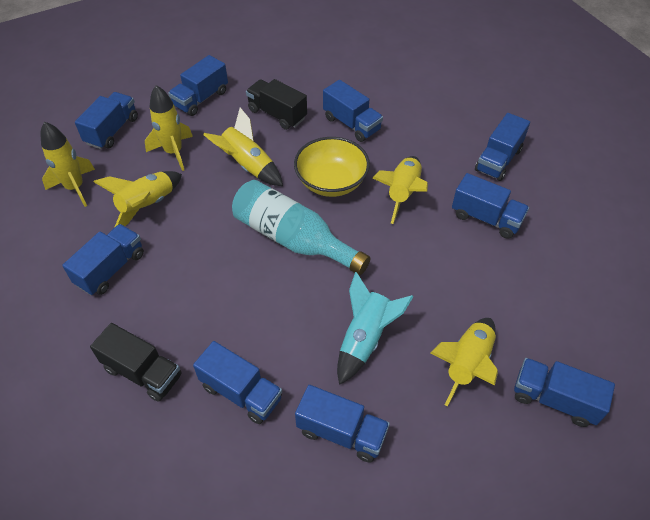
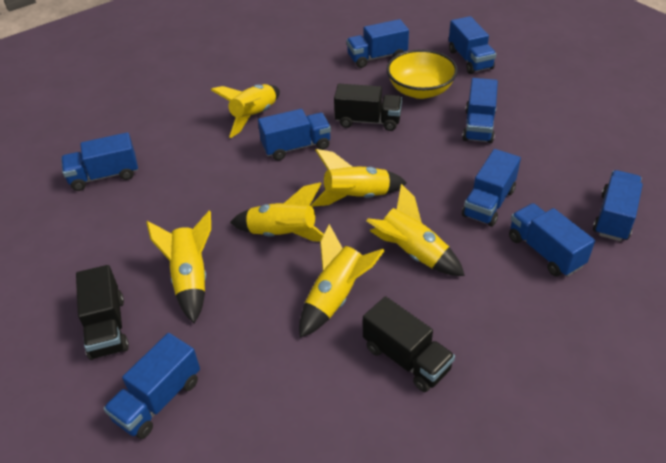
black truck: 2 -> 3
turquoise bottle: 1 -> 0
turquoise rocket: 1 -> 0

